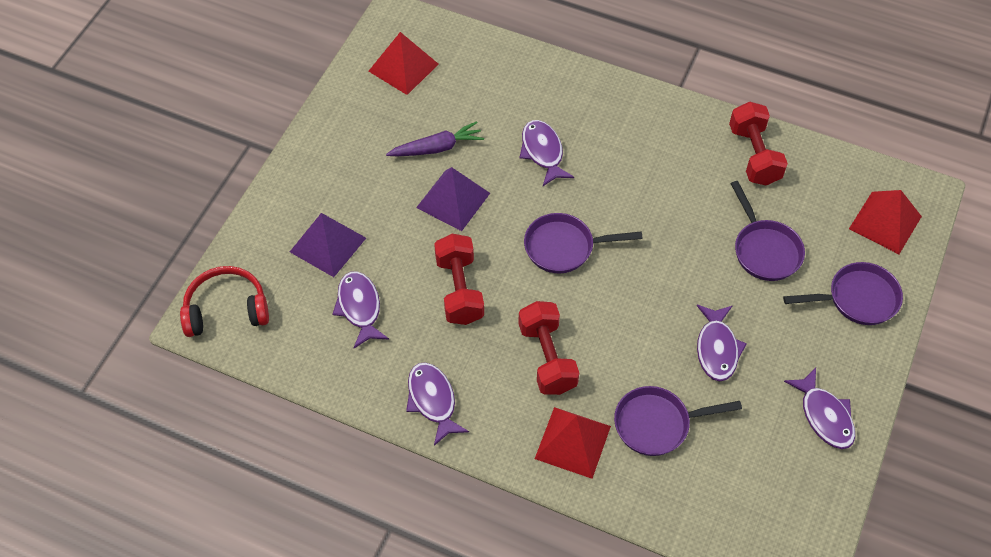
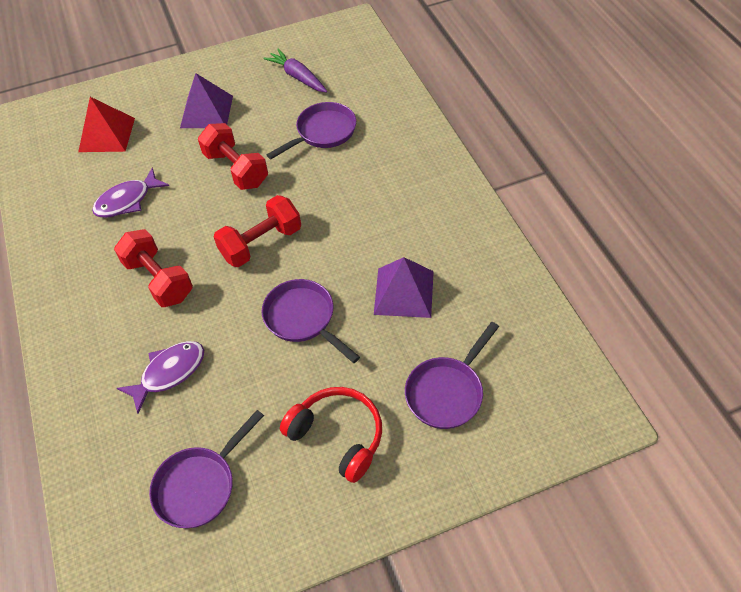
purple fish: 5 -> 2
red pyramid: 3 -> 1

